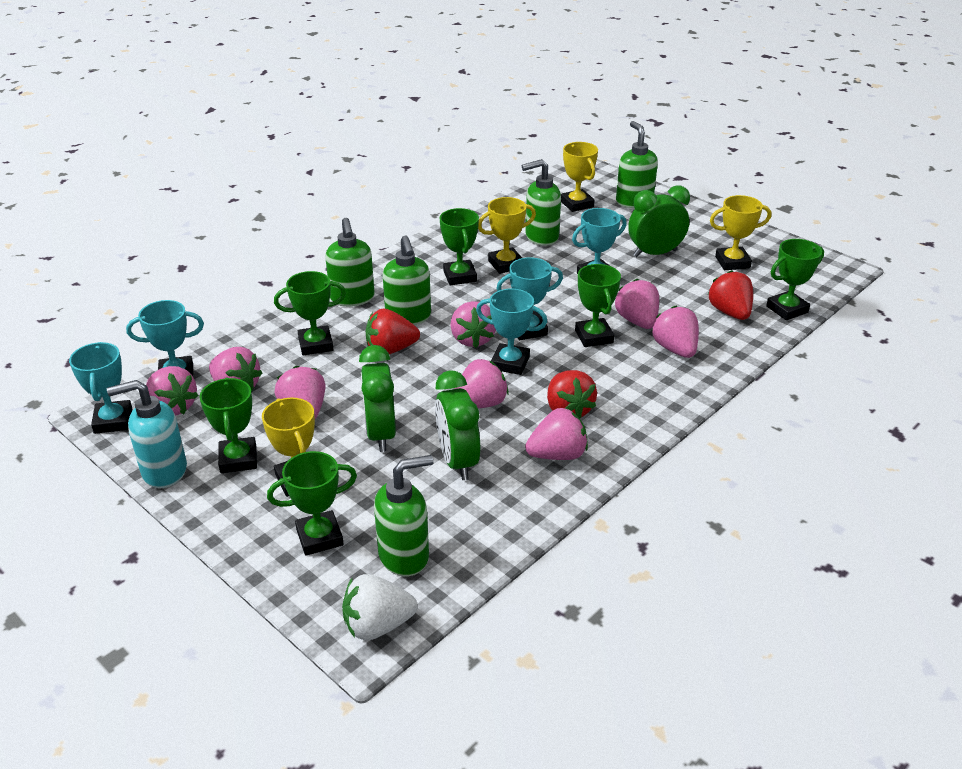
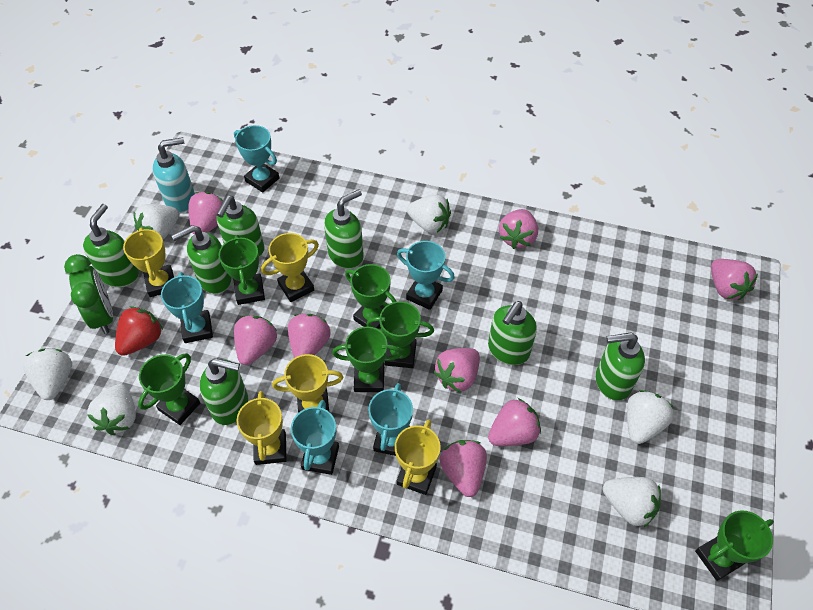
green clock: 3 -> 1
green soap dispenser: 5 -> 7
red strawberry: 3 -> 1
white strawberry: 1 -> 6
yellow trophy: 4 -> 5

